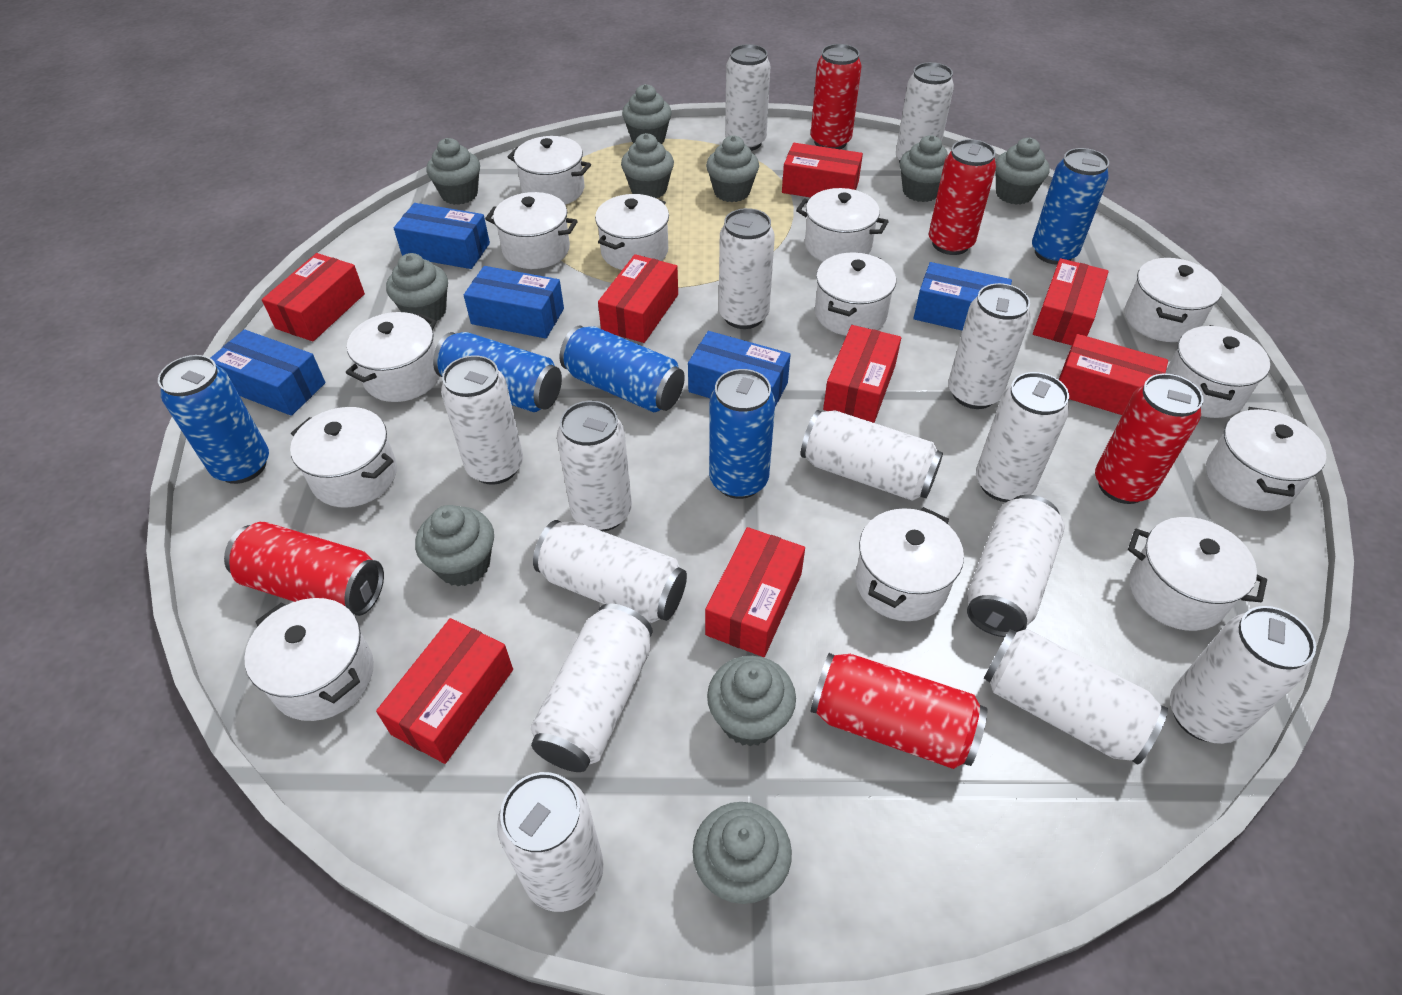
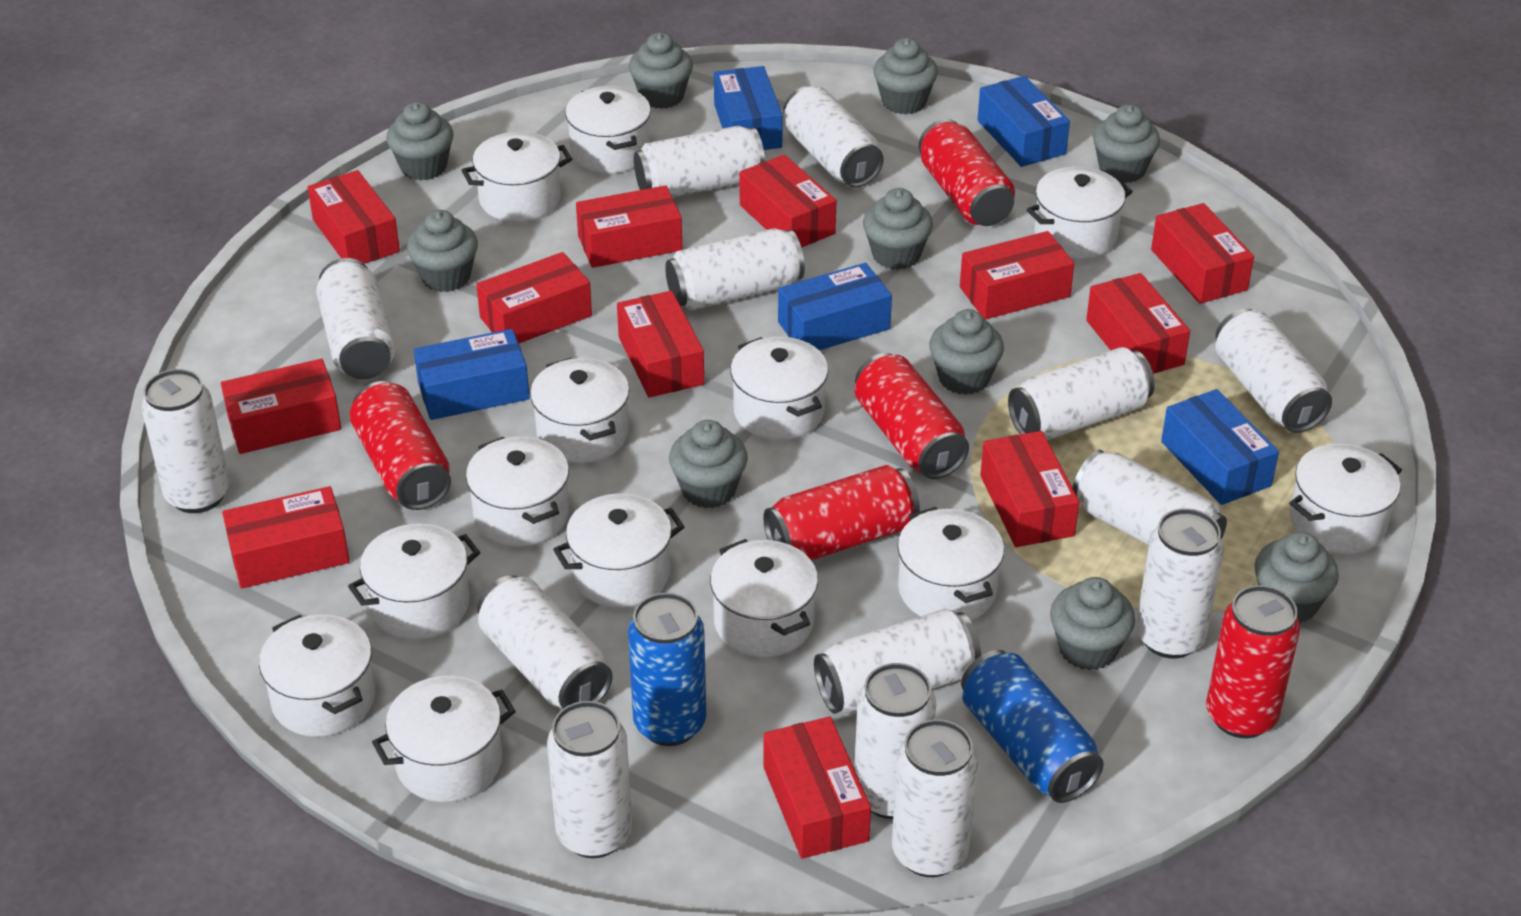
blue can: 5 -> 2
red box: 8 -> 12

